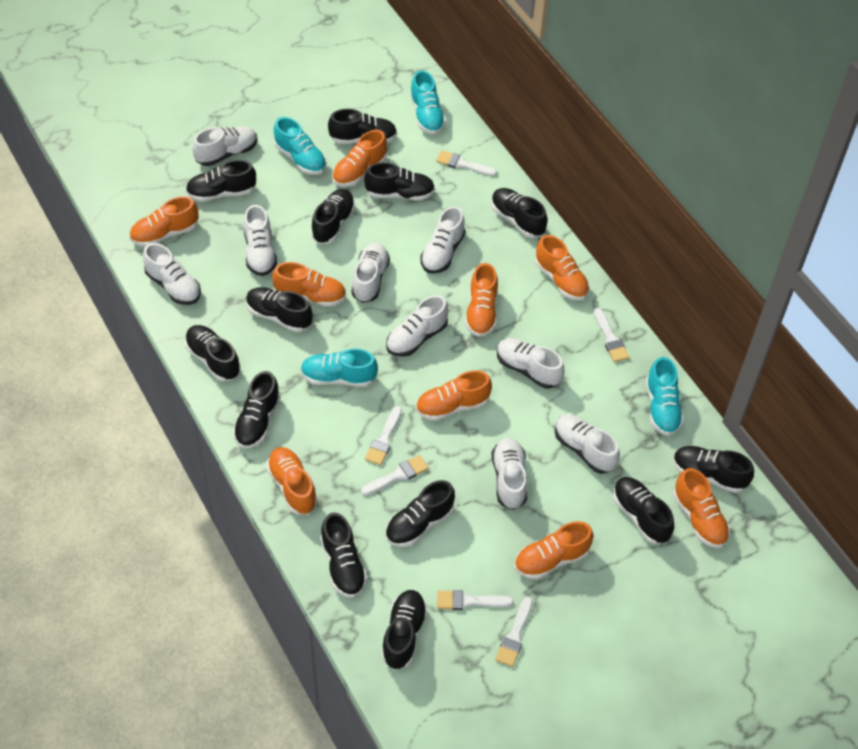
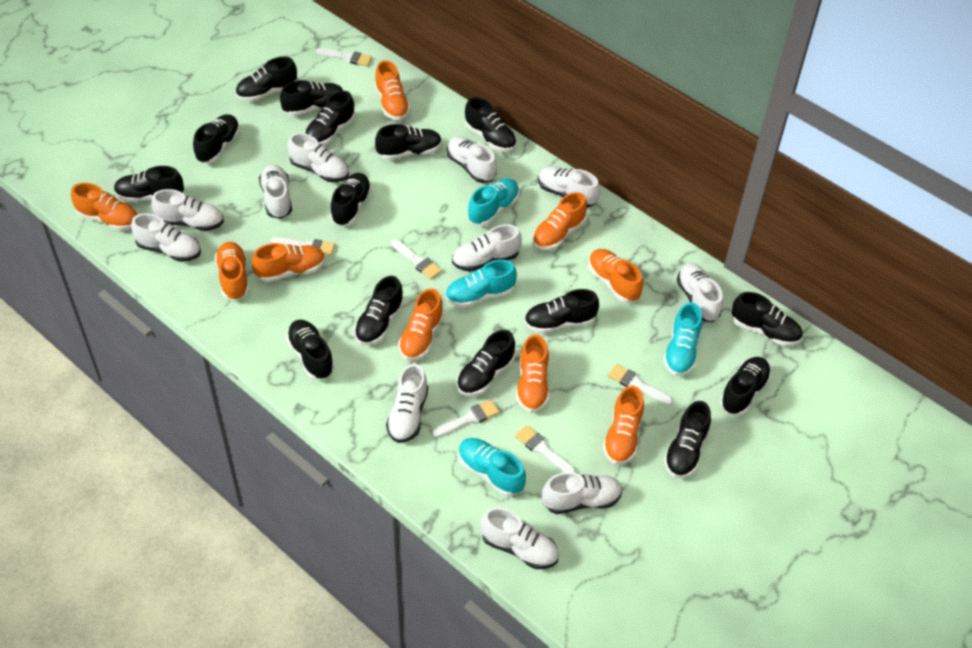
black shoe: 13 -> 15
white shoe: 9 -> 11

